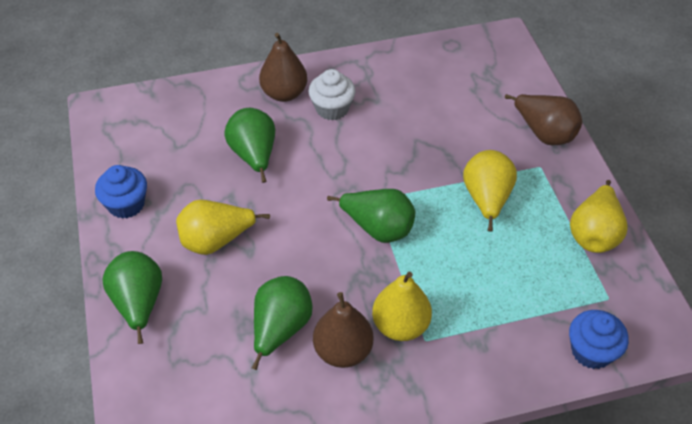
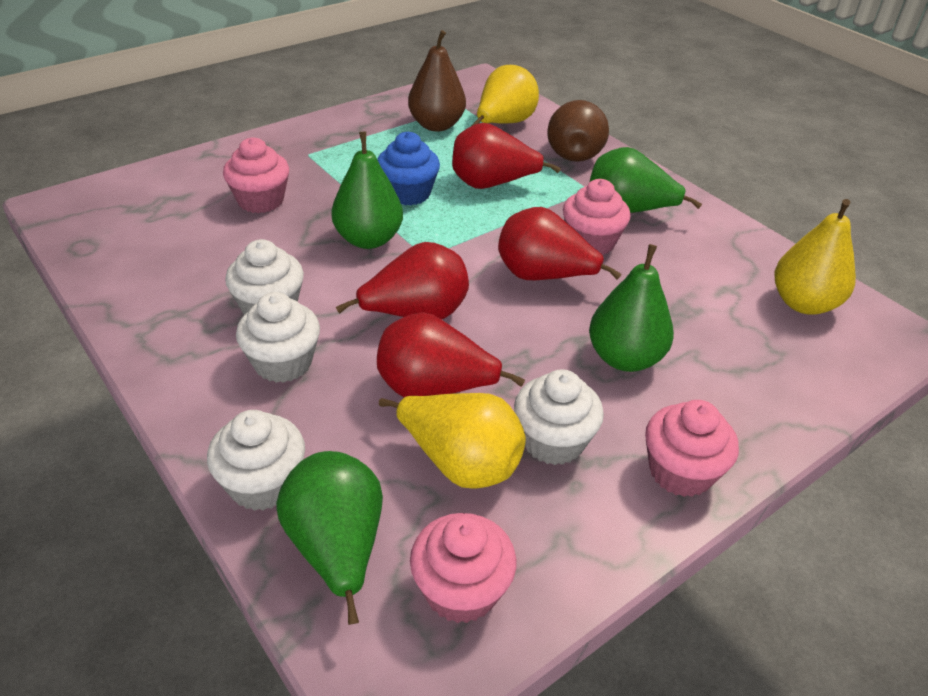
blue cupcake: 2 -> 1
brown pear: 3 -> 2
pink cupcake: 0 -> 4
red pear: 0 -> 4
white cupcake: 1 -> 4
yellow pear: 4 -> 3

